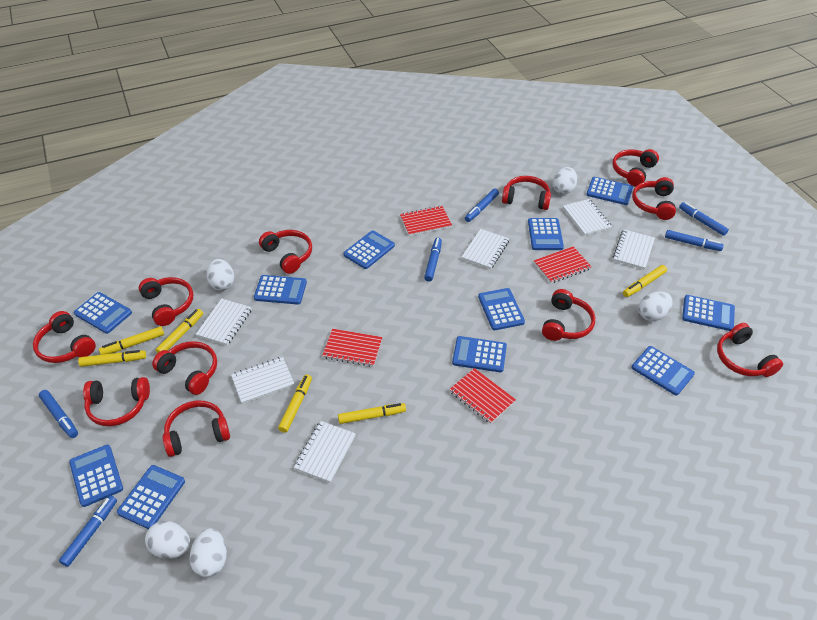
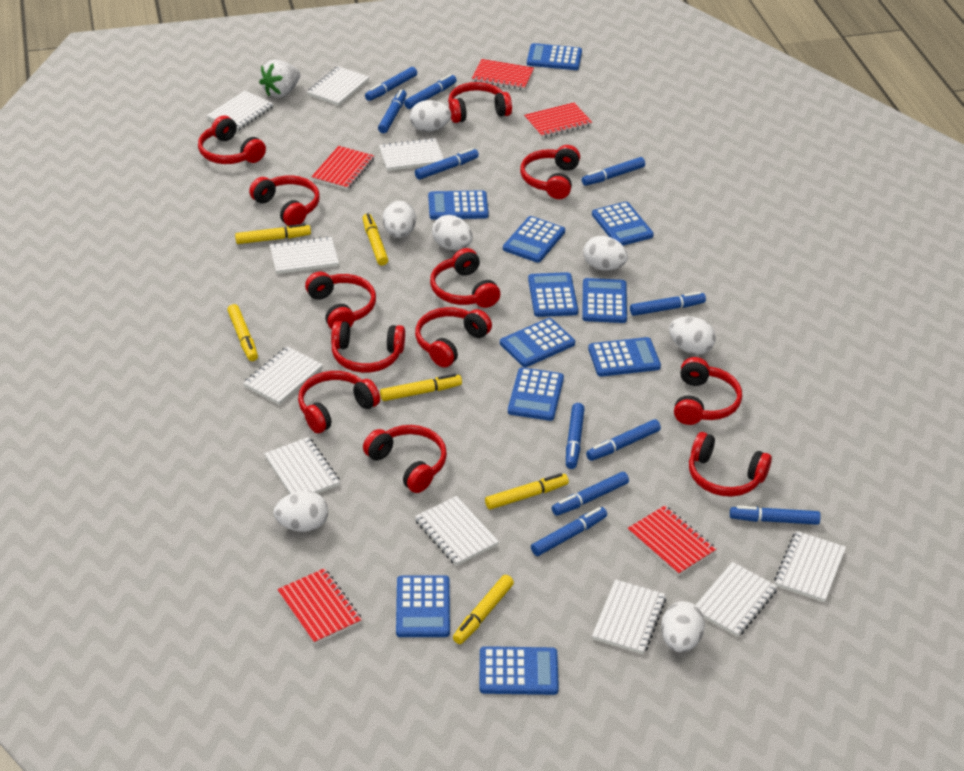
blue marker: 6 -> 11
red headphones: 11 -> 12
red notebook: 4 -> 5
white egg: 5 -> 7
white notebook: 6 -> 10
white strawberry: 0 -> 1

